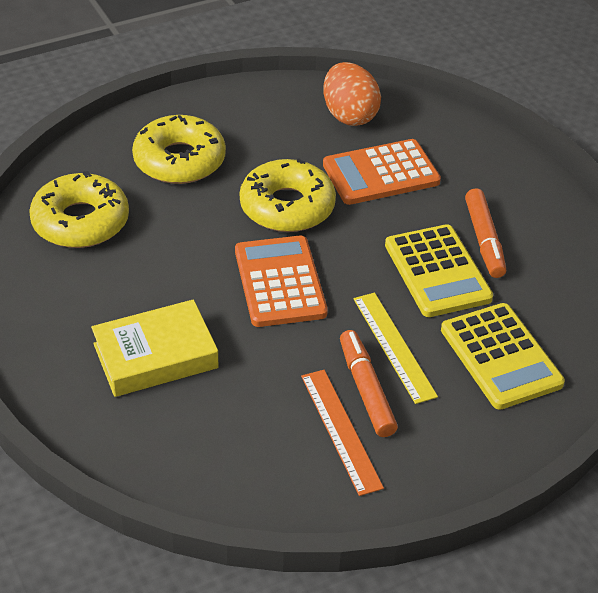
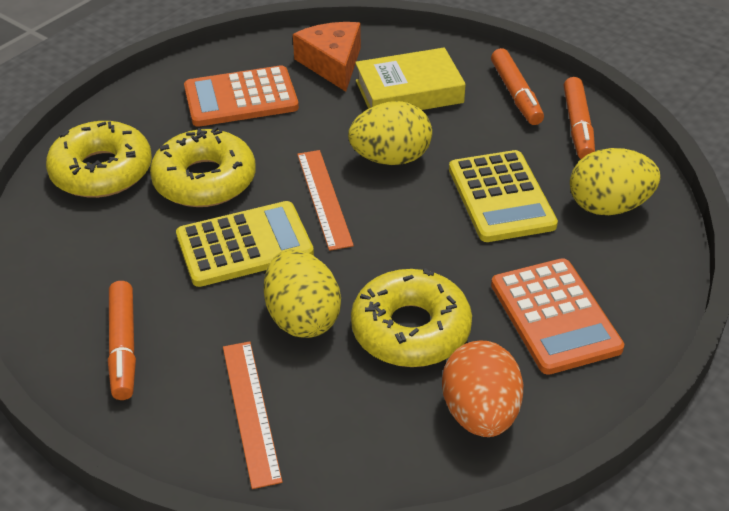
orange cheese: 0 -> 1
orange marker: 2 -> 3
orange ruler: 1 -> 2
yellow egg: 0 -> 3
yellow ruler: 1 -> 0

